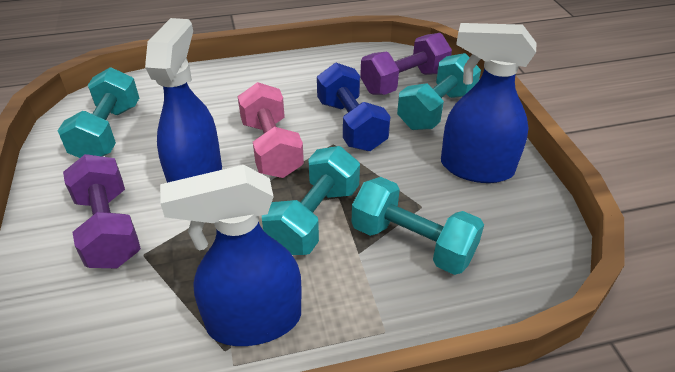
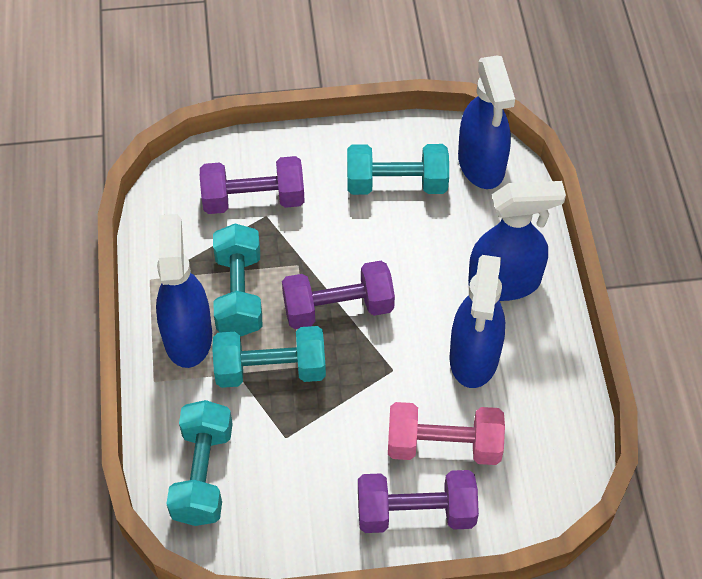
blue dumbbell: 1 -> 0
blue spray bottle: 3 -> 4
purple dumbbell: 2 -> 3

